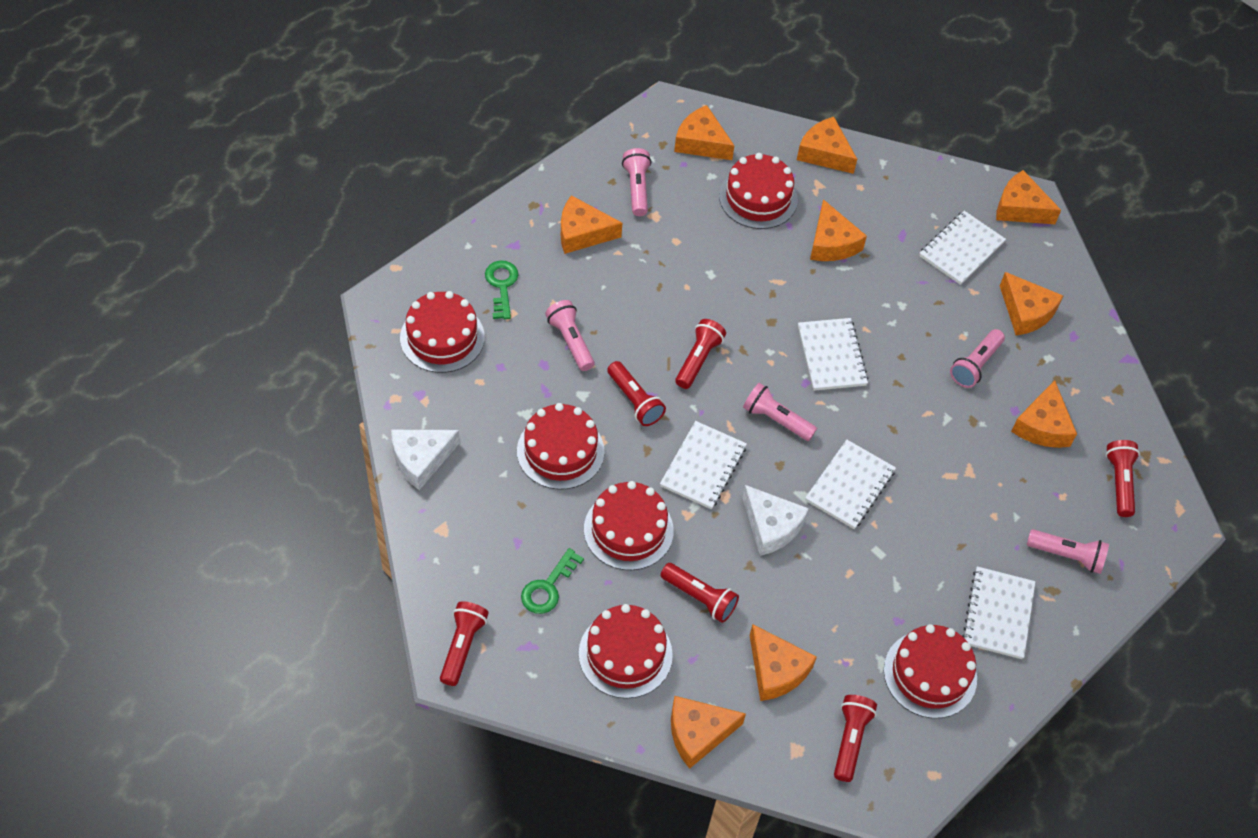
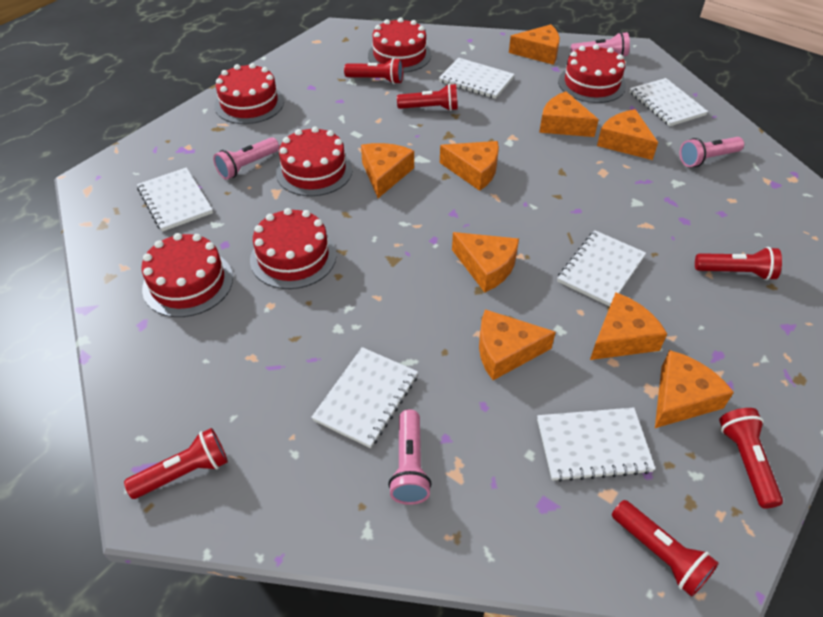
green key: 2 -> 0
pink flashlight: 5 -> 4
white cheese: 2 -> 0
white notebook: 5 -> 6

